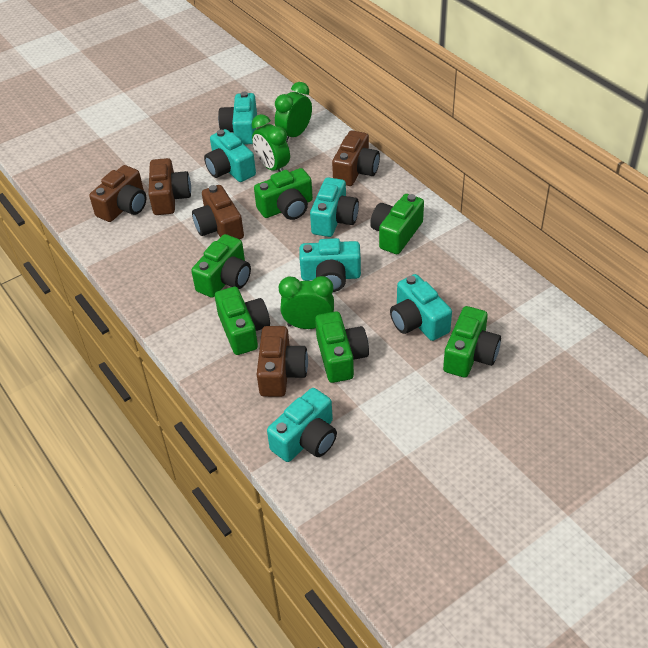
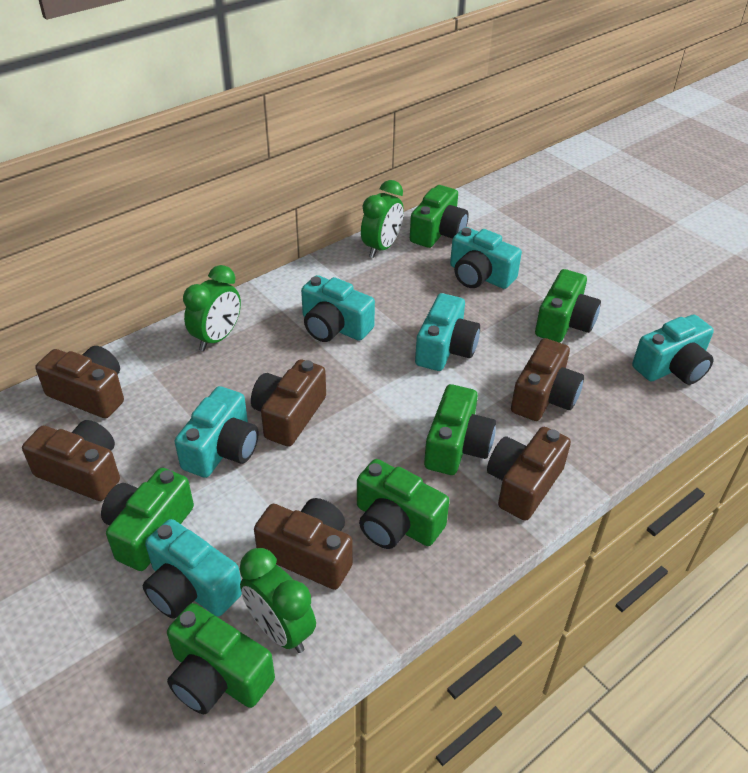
brown camera: 5 -> 6

